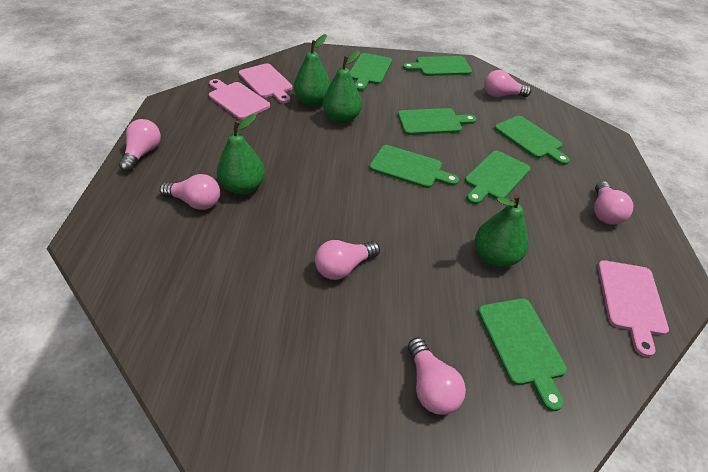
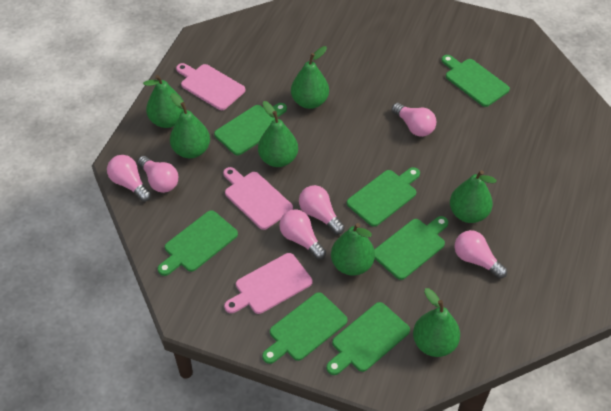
green pear: 4 -> 7

